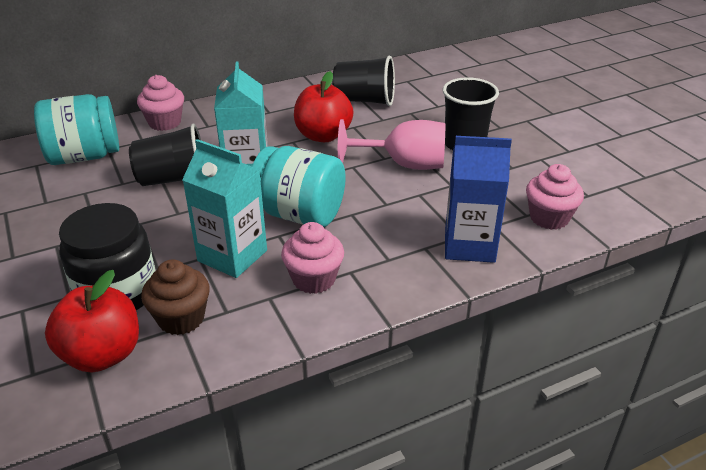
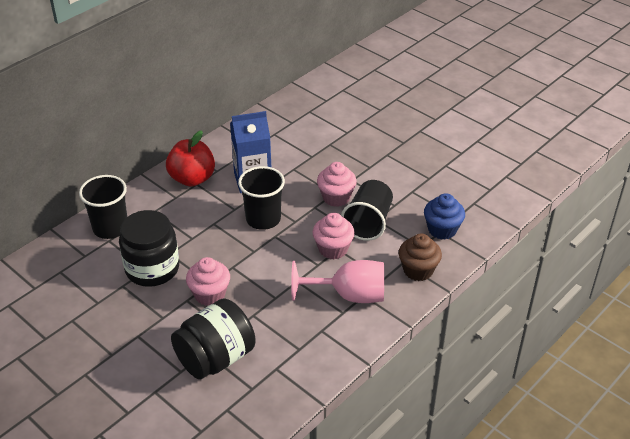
black jar: 1 -> 2
blue cupcake: 0 -> 1
red apple: 2 -> 1
turquoise carton: 2 -> 0
turquoise jar: 2 -> 0

